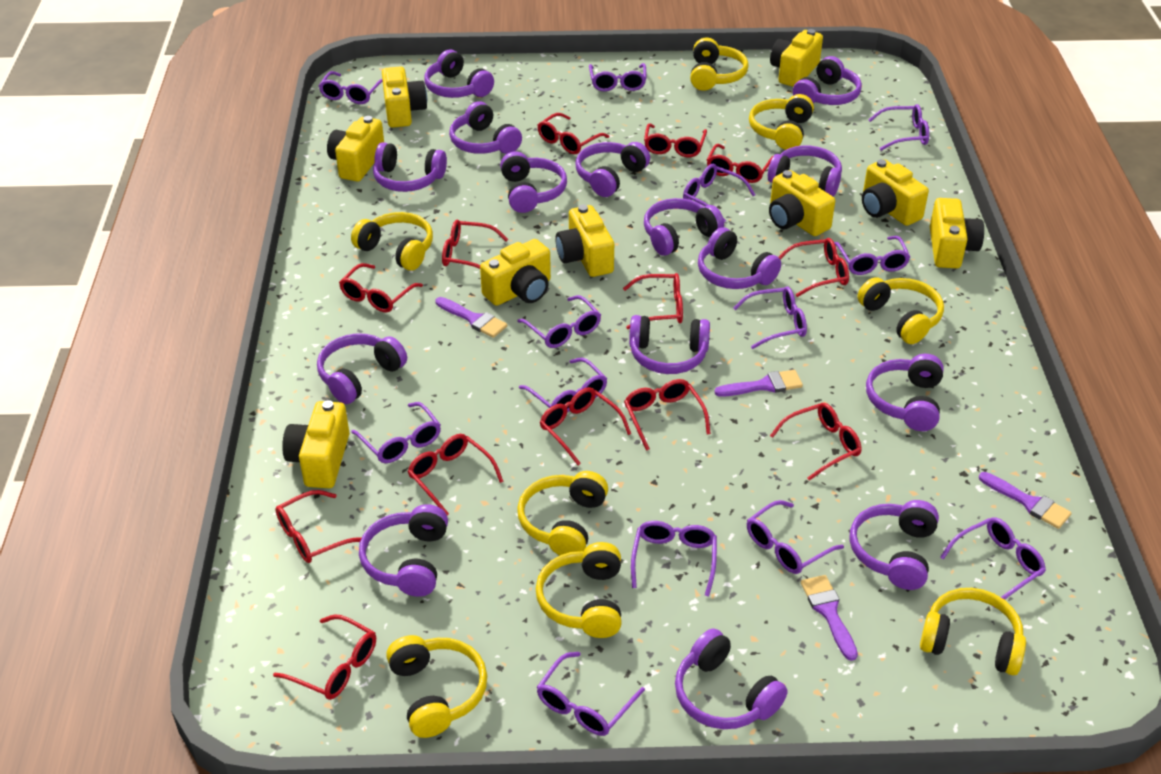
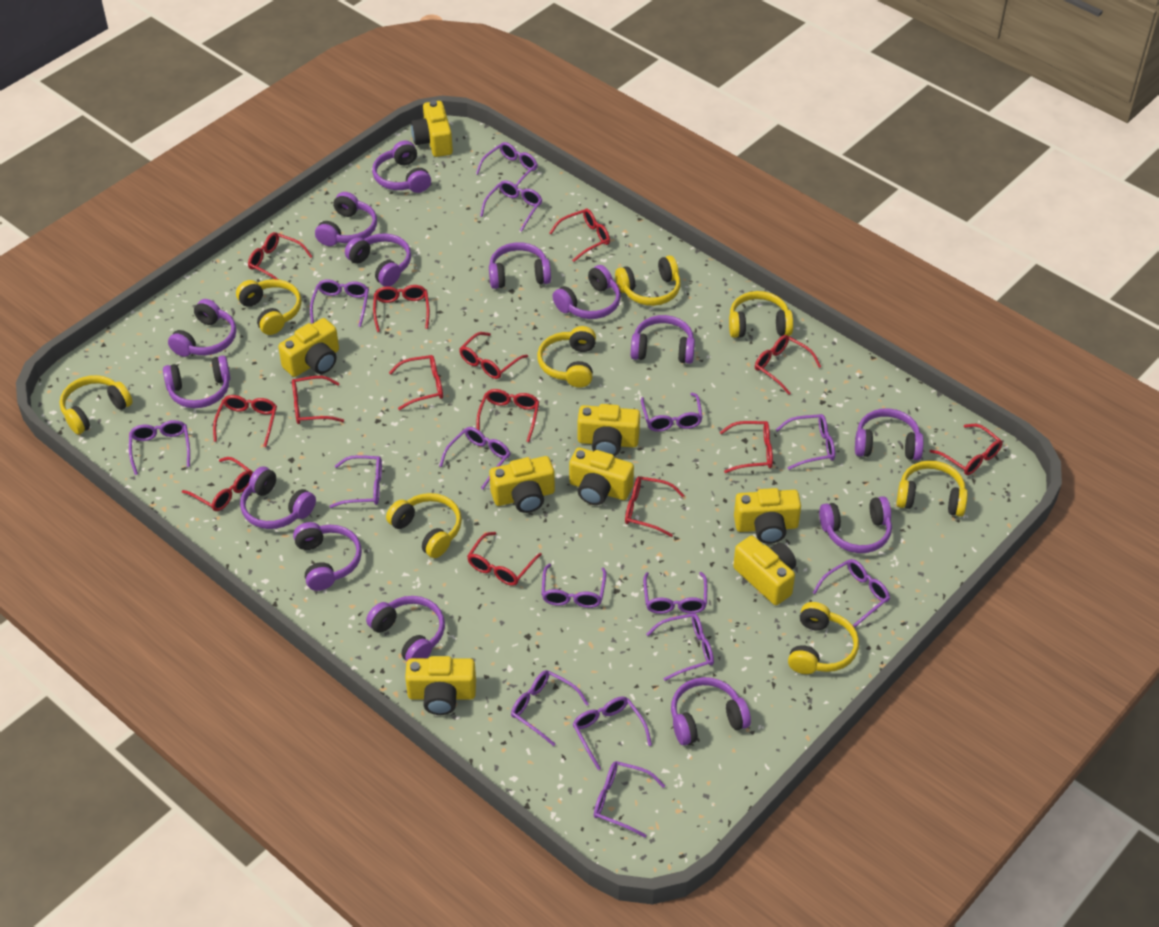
purple brush: 4 -> 0
purple glasses: 13 -> 15
purple headphones: 15 -> 14
red glasses: 13 -> 14
yellow camera: 9 -> 8

